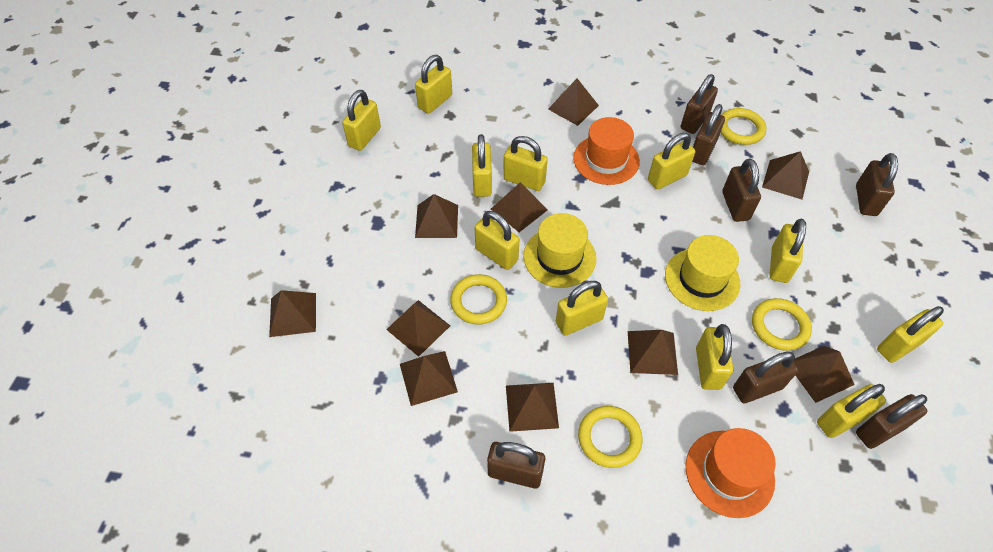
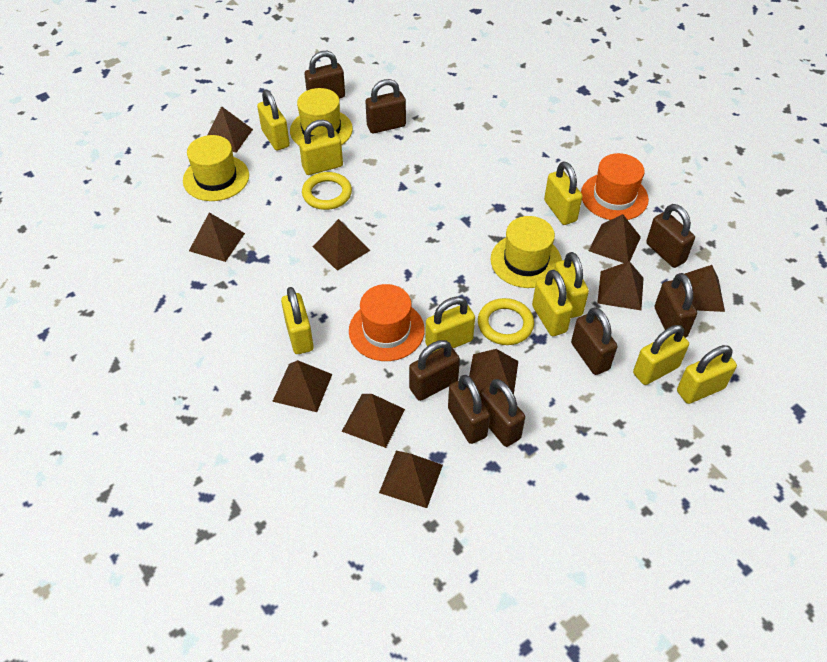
brown padlock: 7 -> 8
yellow hat: 2 -> 3
yellow padlock: 11 -> 9
yellow ring: 4 -> 2

